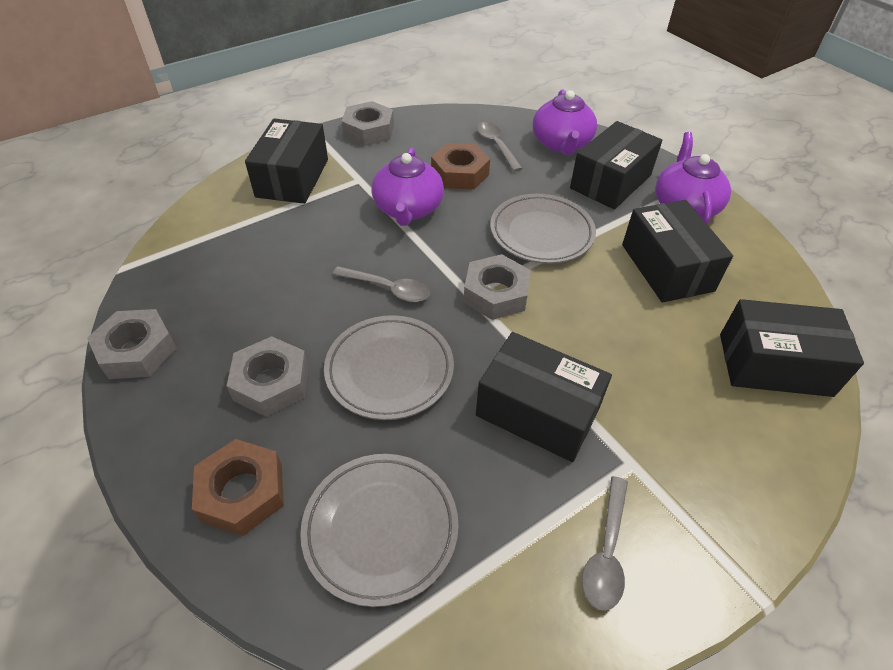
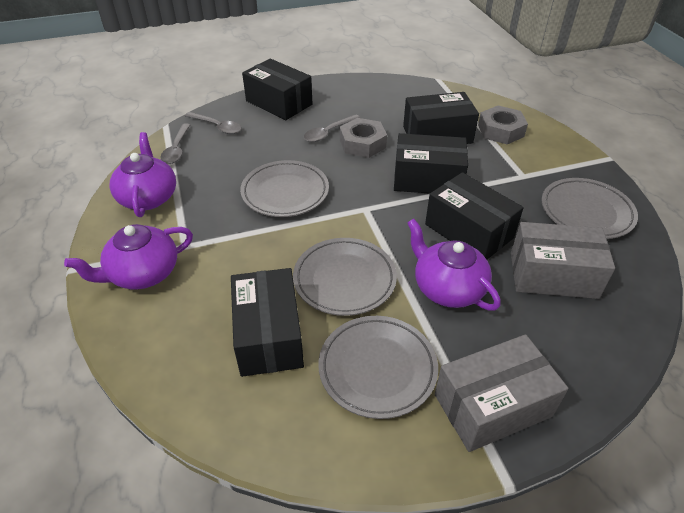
brown nut: 2 -> 0
grey box: 0 -> 2
grey nut: 4 -> 2
grey plate: 3 -> 4

